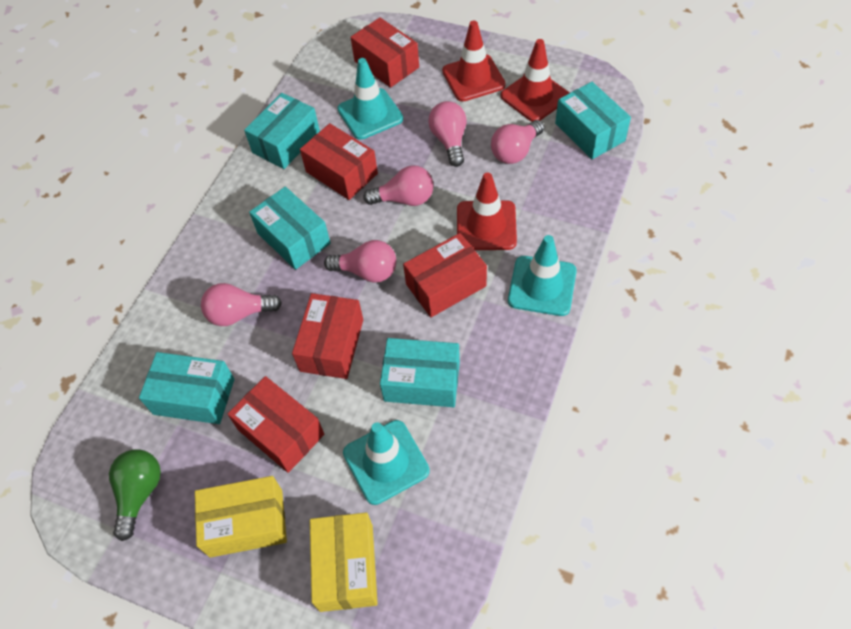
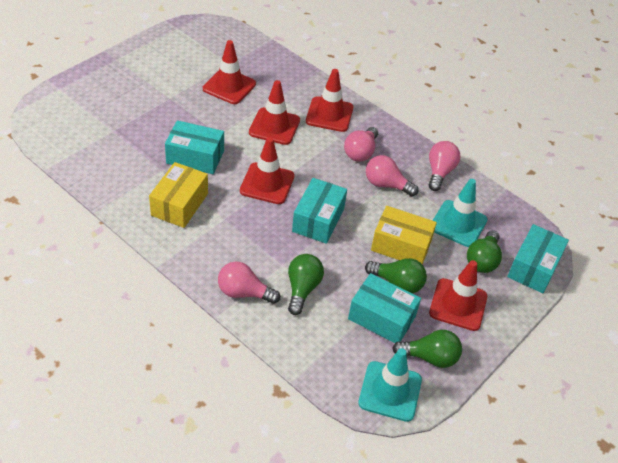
green light bulb: 1 -> 4
pink light bulb: 5 -> 4
red box: 5 -> 0
red traffic cone: 3 -> 5
turquoise box: 5 -> 4
turquoise traffic cone: 3 -> 2

